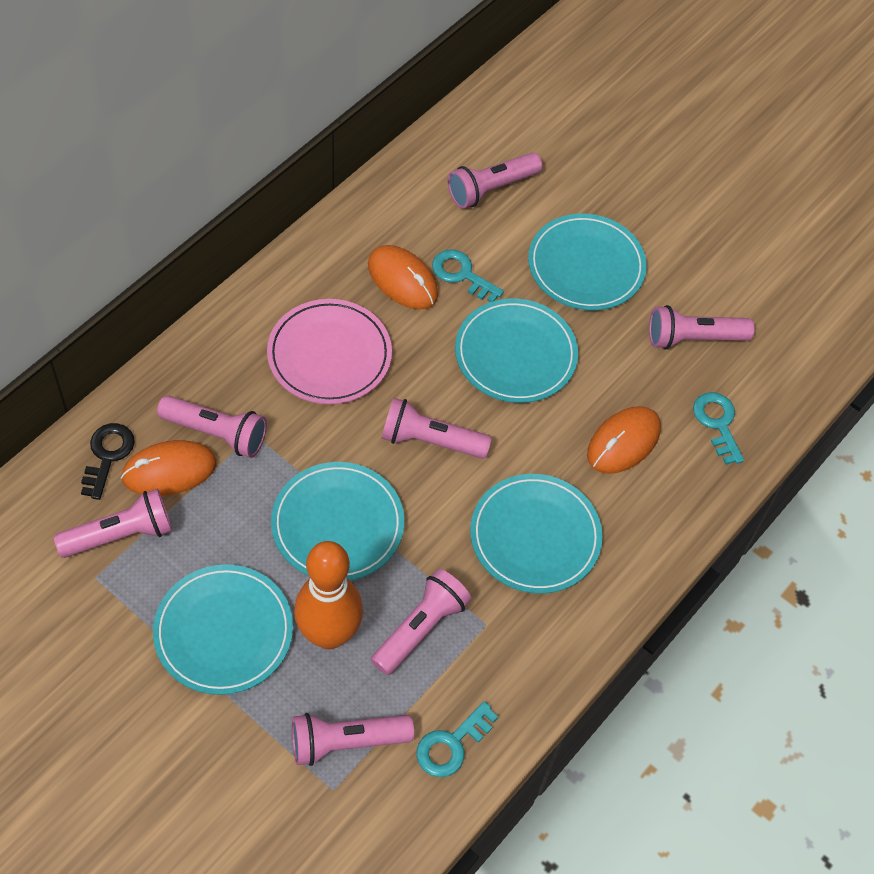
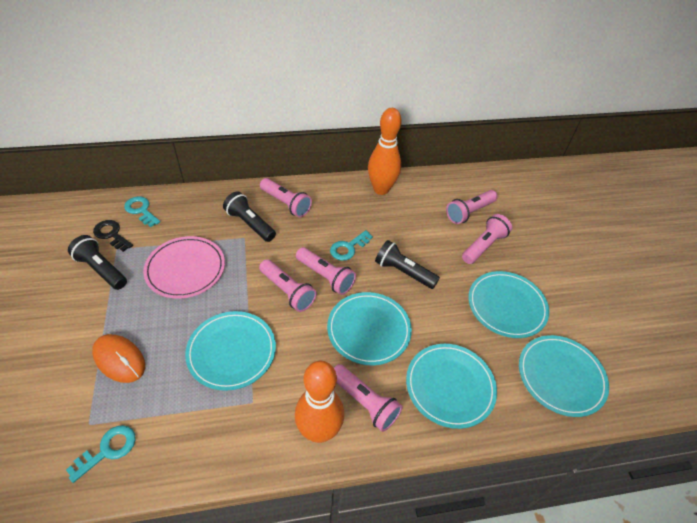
black flashlight: 0 -> 3
orange bowling pin: 1 -> 2
orange mouse: 3 -> 1
pink flashlight: 7 -> 6

